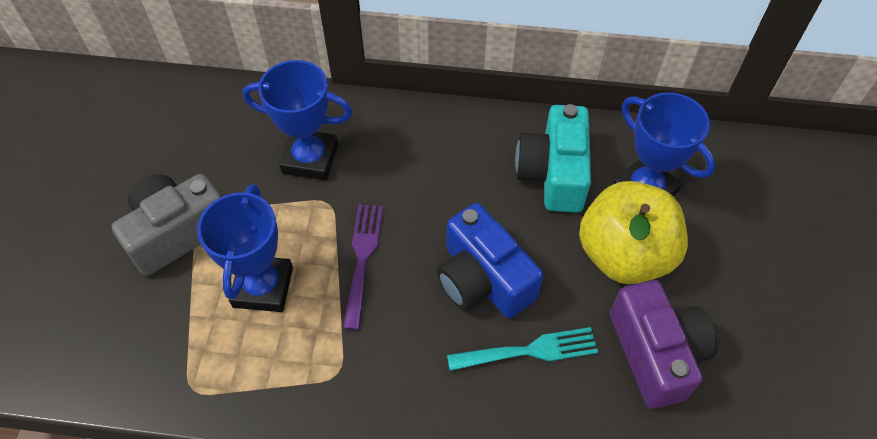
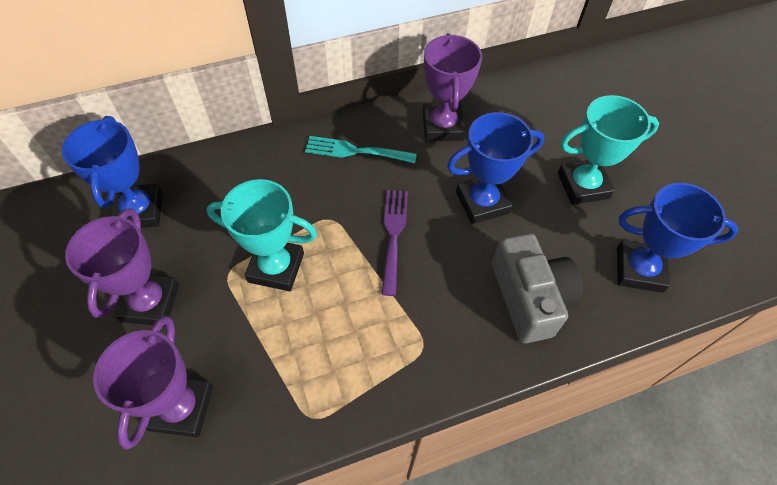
blue camera: 1 -> 0
purple camera: 1 -> 0
purple trophy: 0 -> 3
turquoise camera: 1 -> 0
turquoise trophy: 0 -> 2
yellow apple: 1 -> 0

